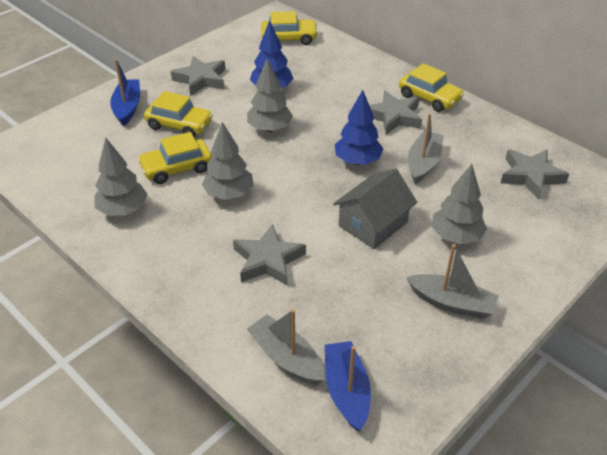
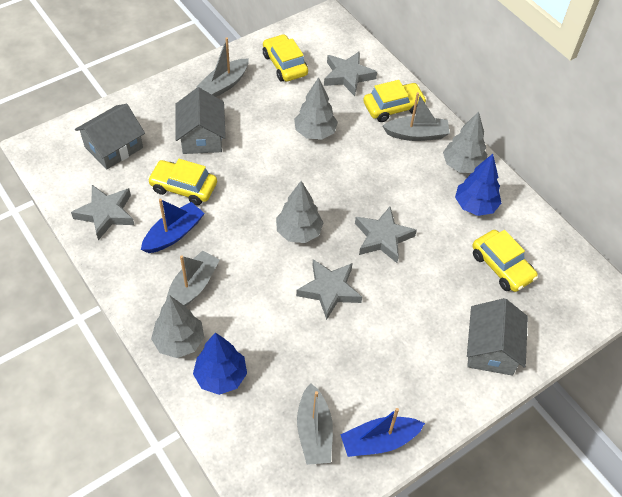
grey boat: 3 -> 4
grey house: 1 -> 3

